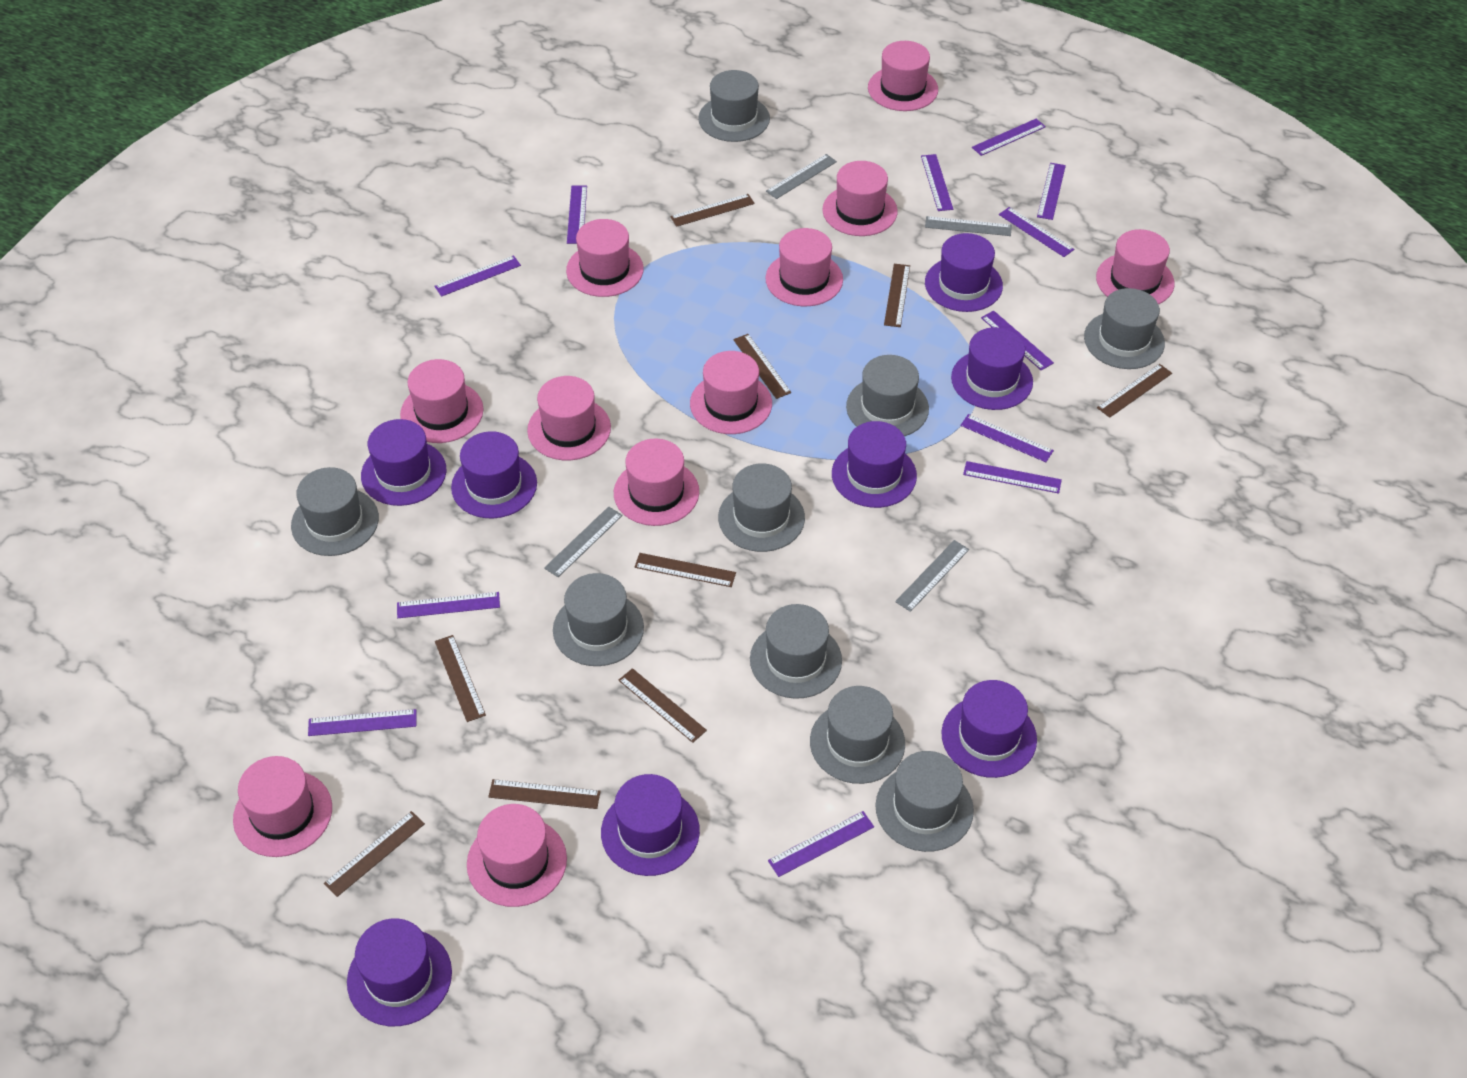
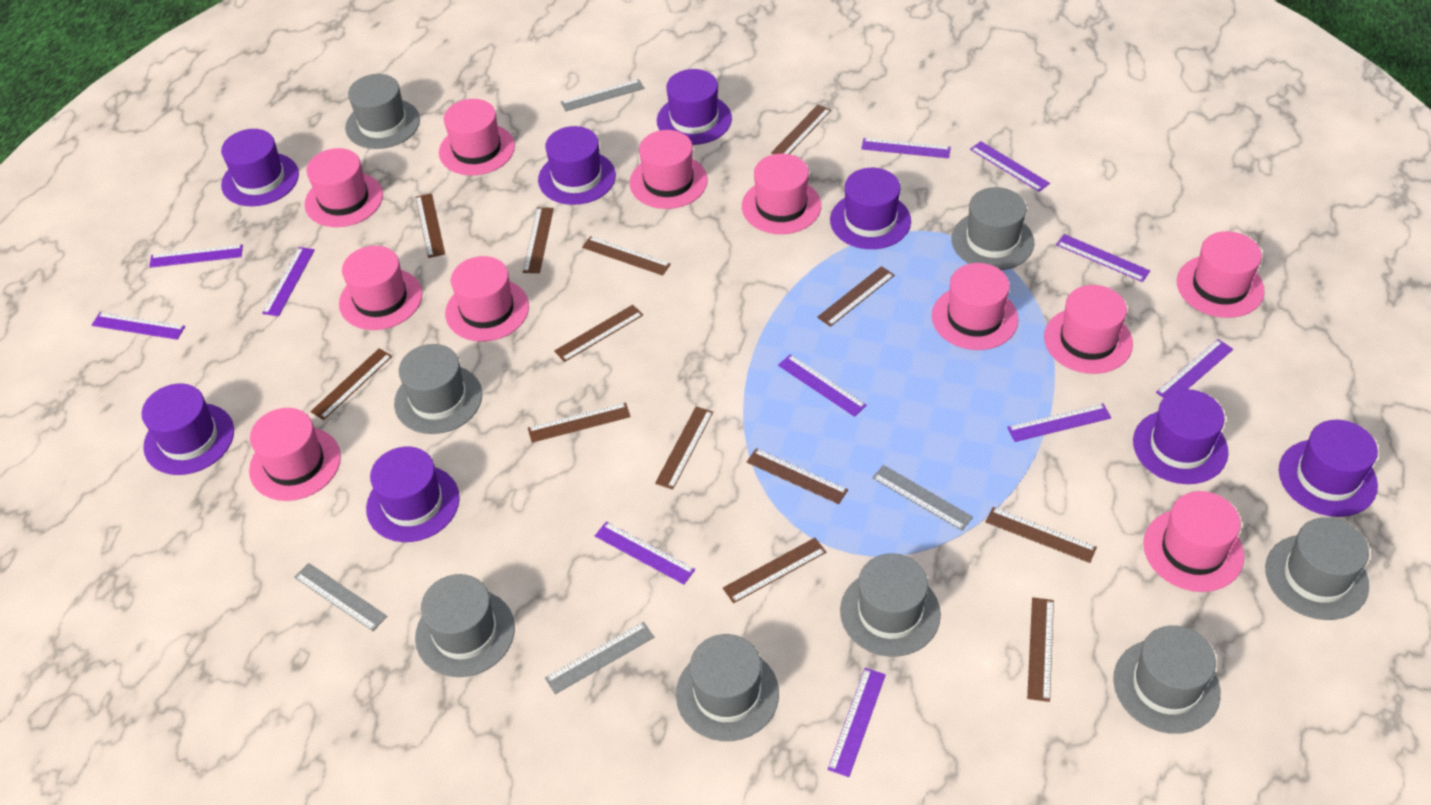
brown ruler: 9 -> 13
grey hat: 9 -> 8
purple ruler: 12 -> 11

